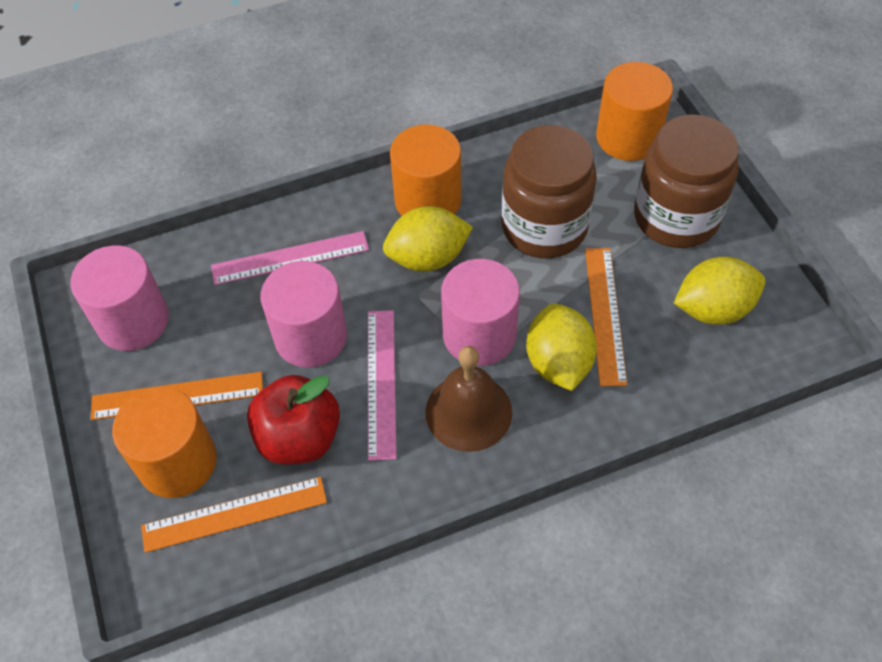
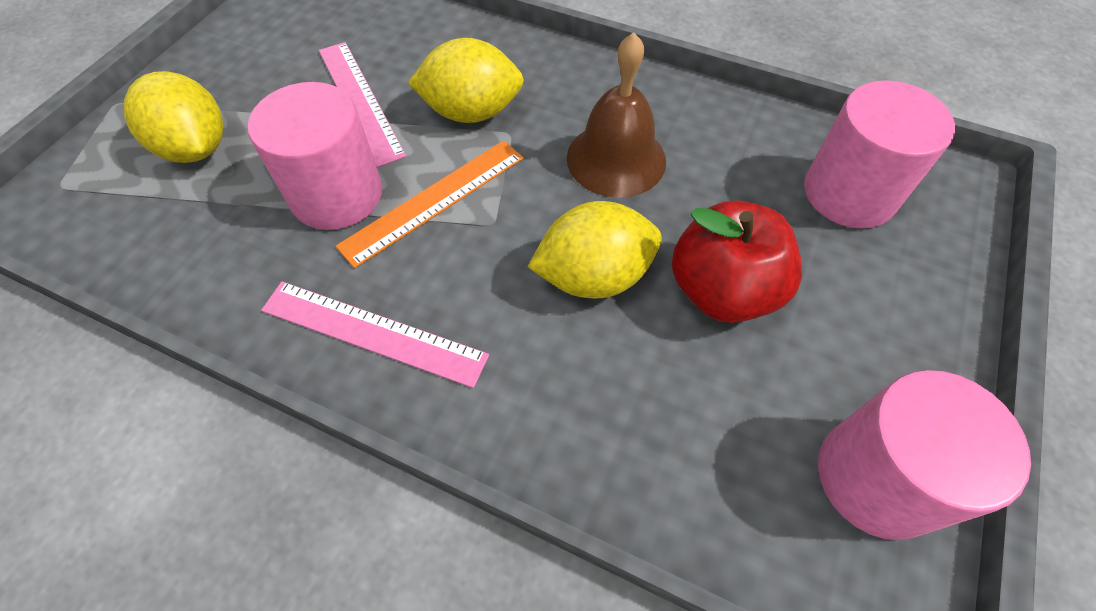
brown jar: 2 -> 0
orange cylinder: 3 -> 0
orange ruler: 3 -> 1

